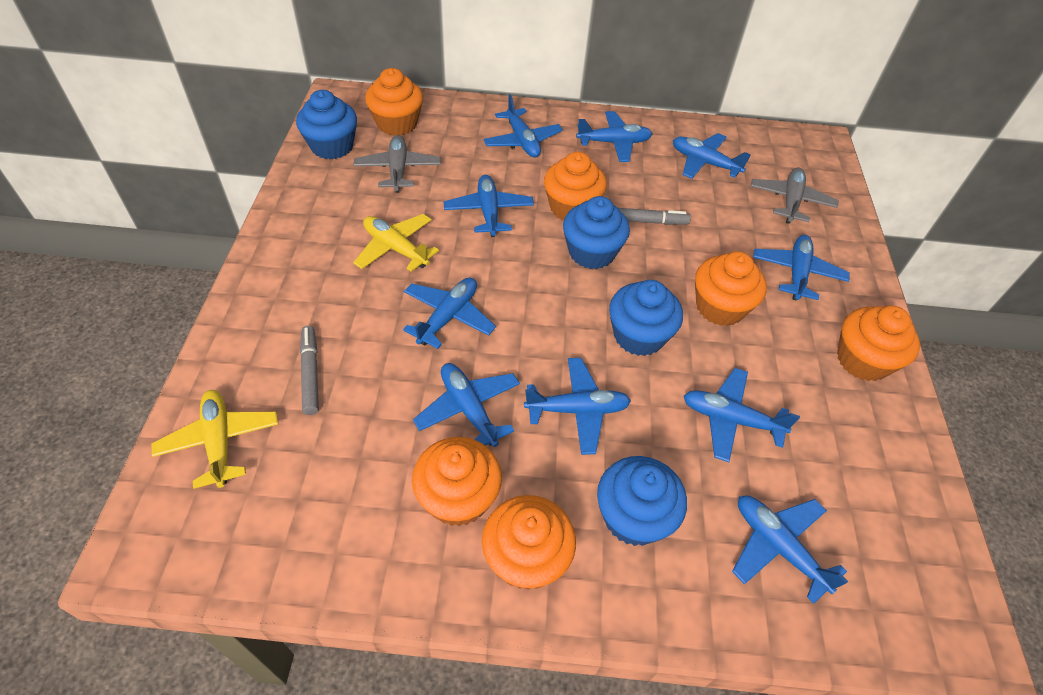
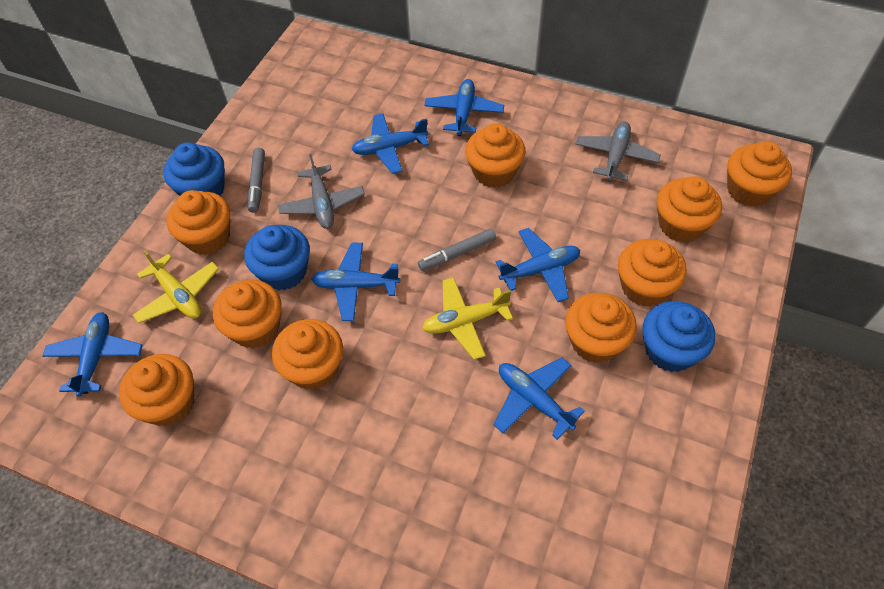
blue cupcake: 4 -> 3
blue plane: 10 -> 6
orange cupcake: 6 -> 9

